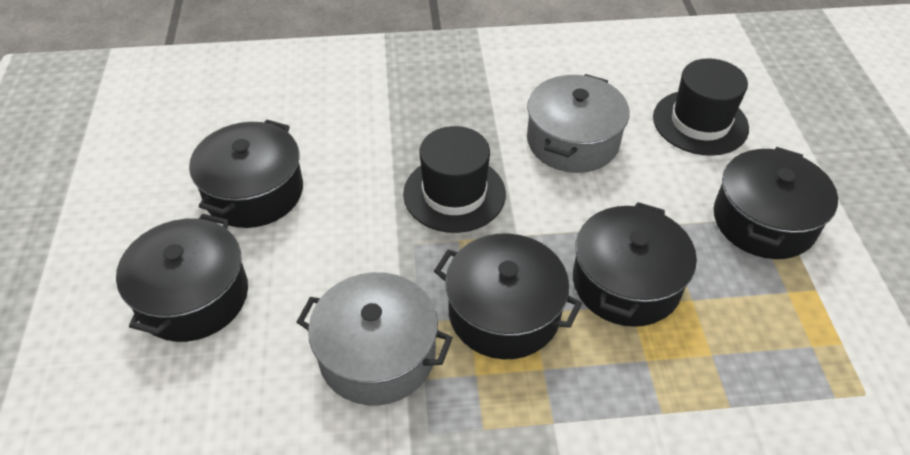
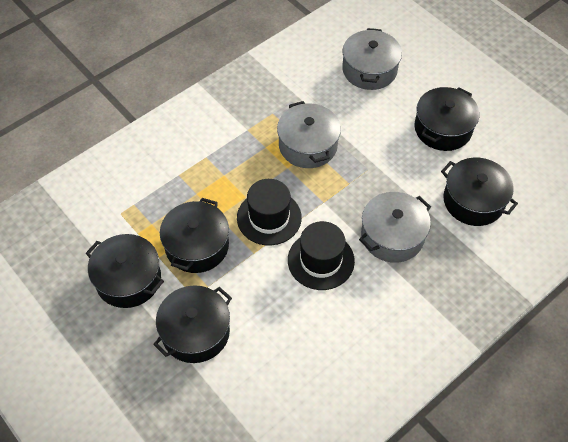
grey pot: 2 -> 3

